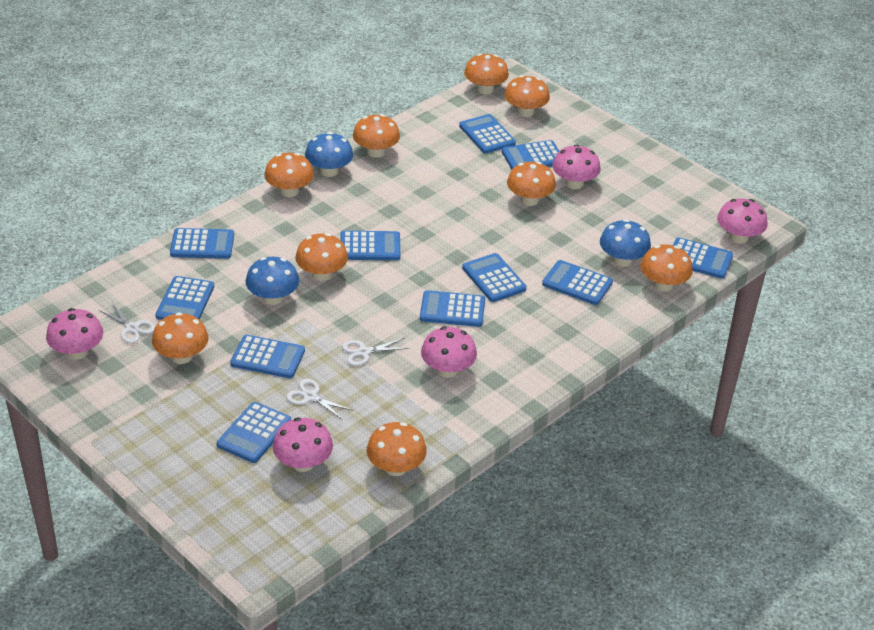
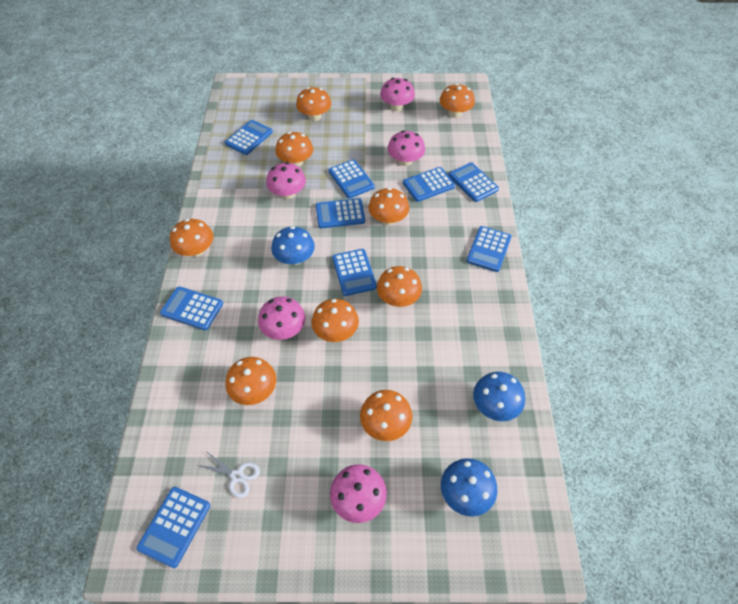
blue calculator: 11 -> 9
white scissors: 3 -> 1

